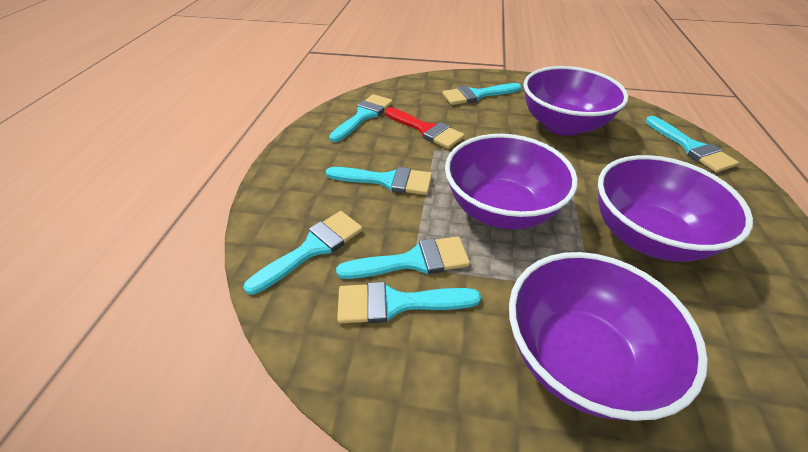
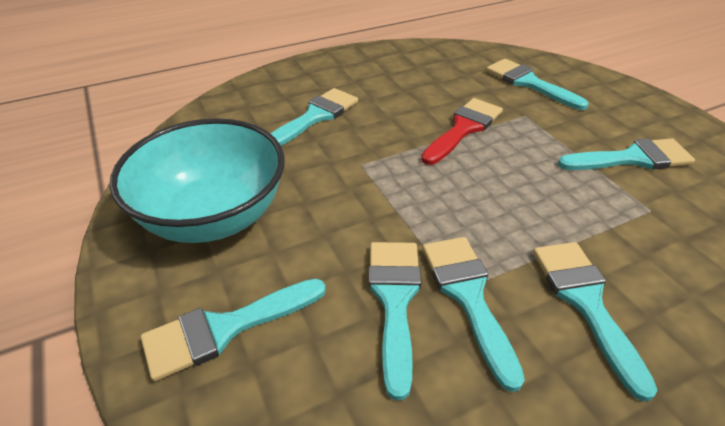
purple bowl: 4 -> 0
turquoise bowl: 0 -> 1

